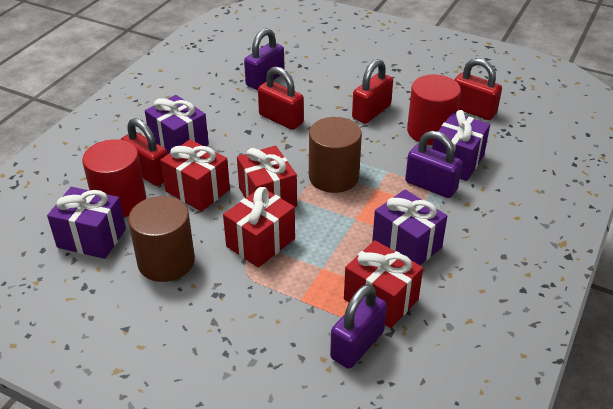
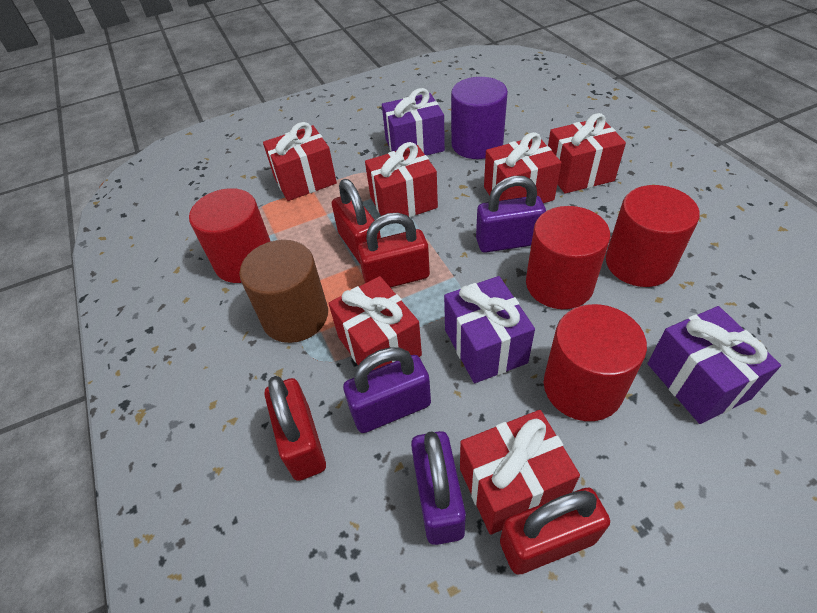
brown cylinder: 2 -> 1
purple cylinder: 0 -> 1
purple gift: 4 -> 3
red cylinder: 2 -> 4
red gift: 4 -> 6

